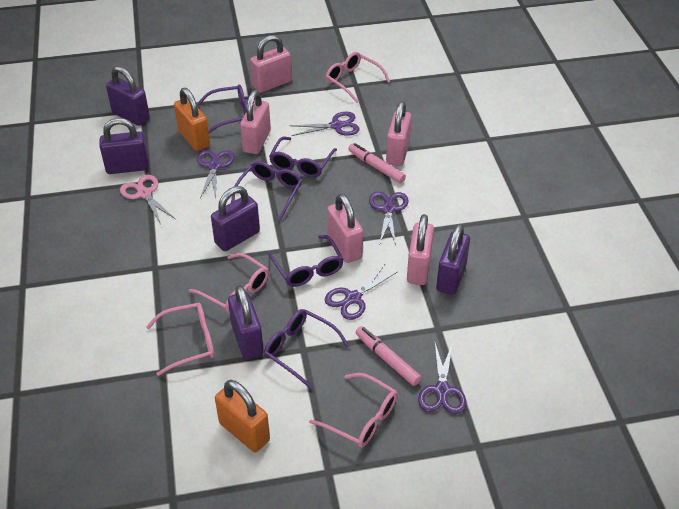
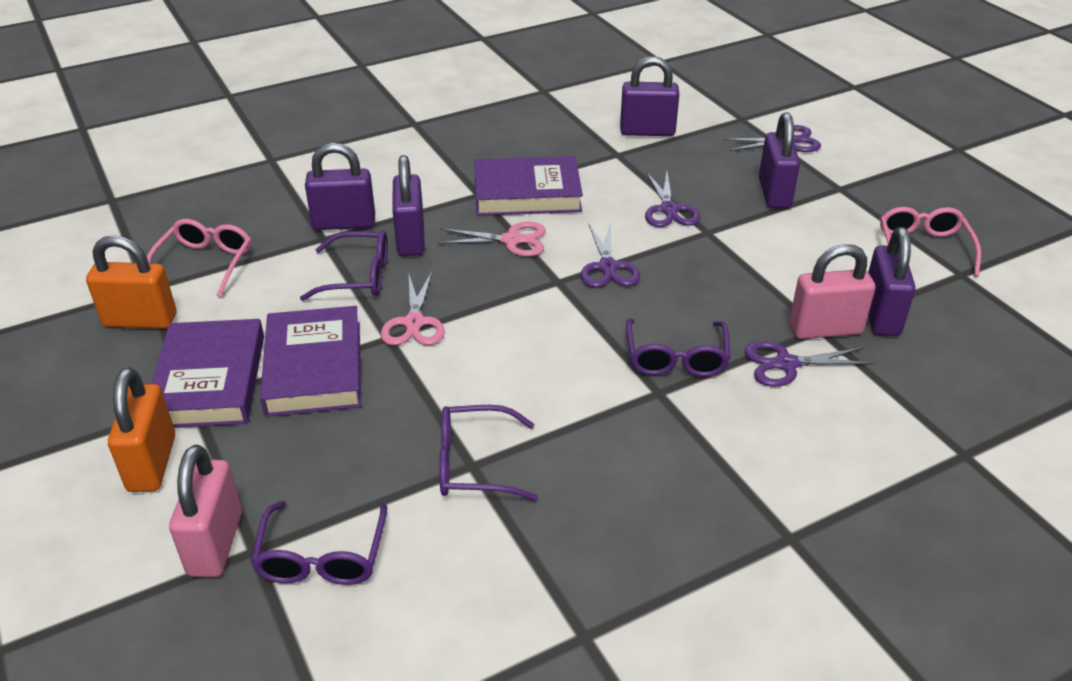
pink glasses: 4 -> 2
pink marker: 2 -> 0
pink padlock: 5 -> 2
pink scissors: 1 -> 2
purple book: 0 -> 3
purple glasses: 5 -> 4
purple scissors: 5 -> 4

